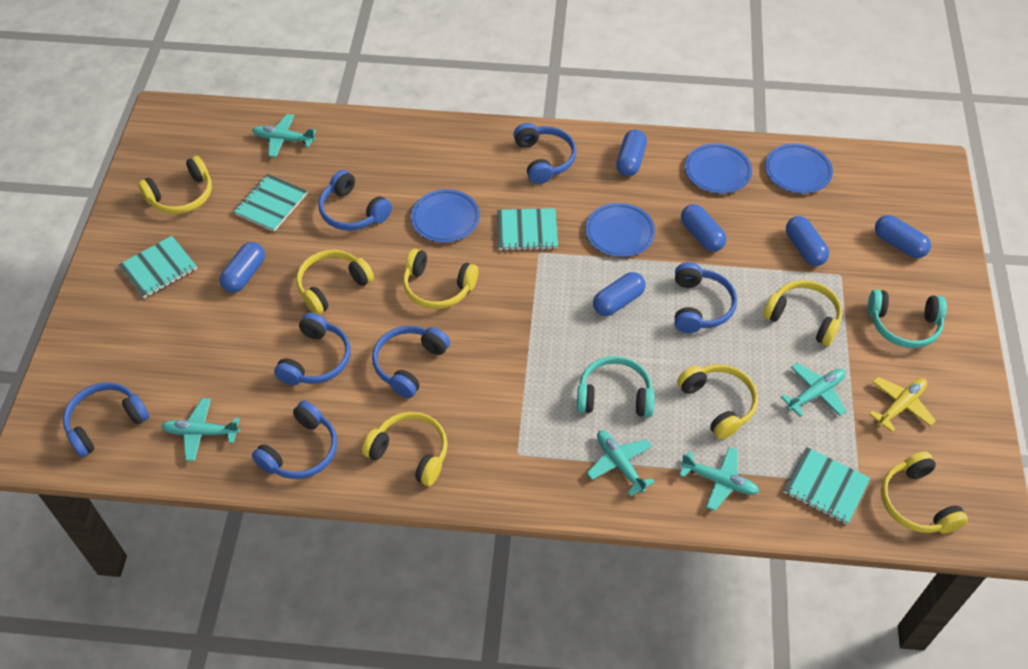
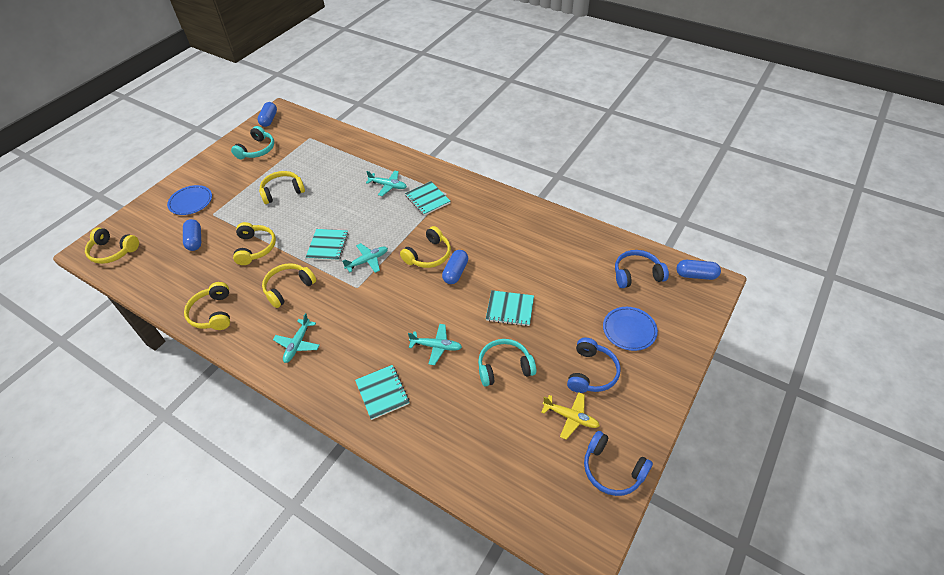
blue capsule: 6 -> 4
blue headphones: 7 -> 3
blue plate: 4 -> 2
turquoise plane: 5 -> 4
yellow headphones: 7 -> 6

